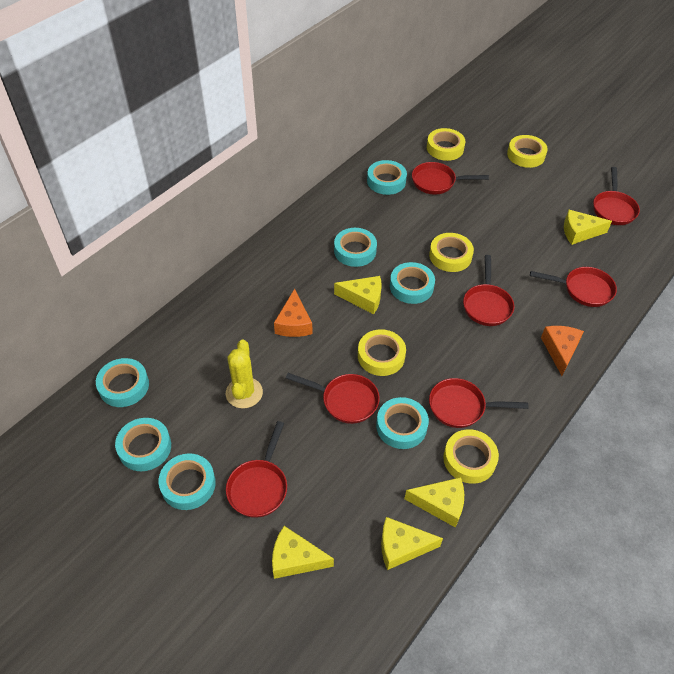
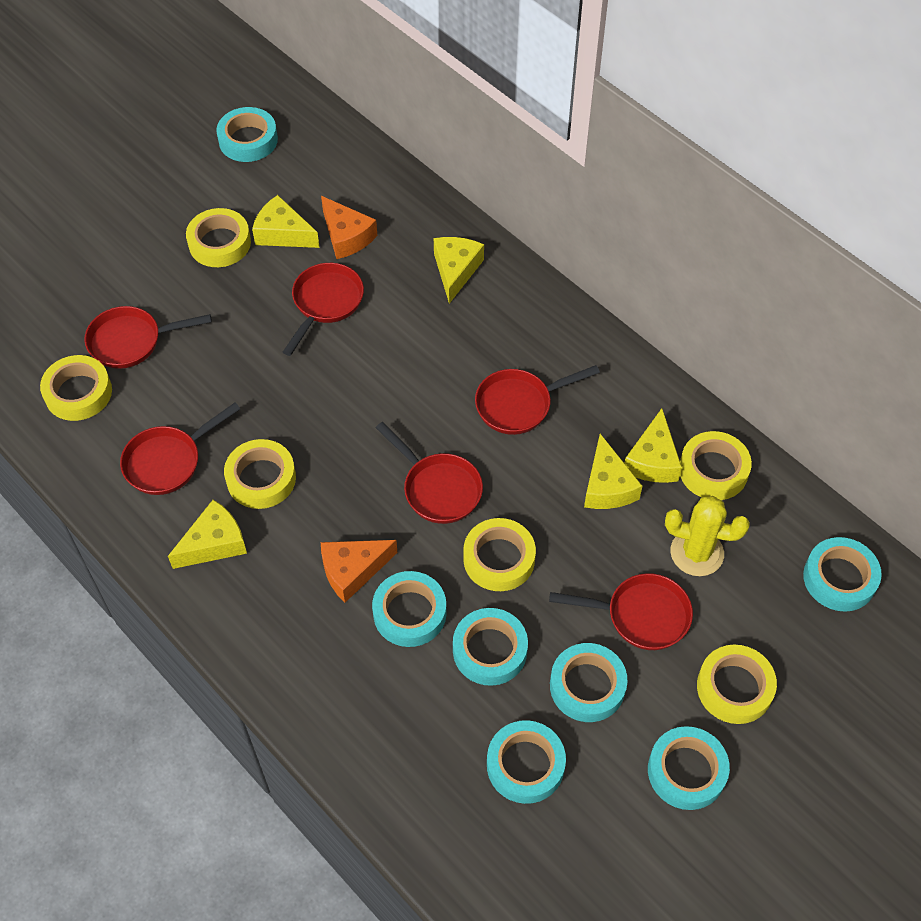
red pan: 7 -> 6
yellow tape: 5 -> 6

